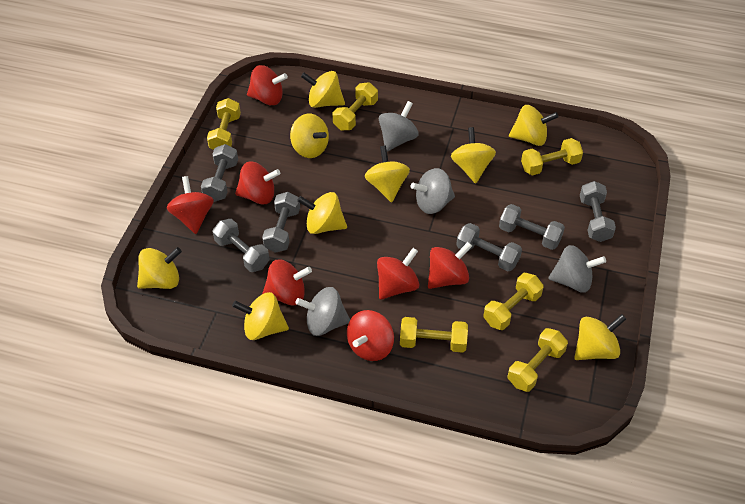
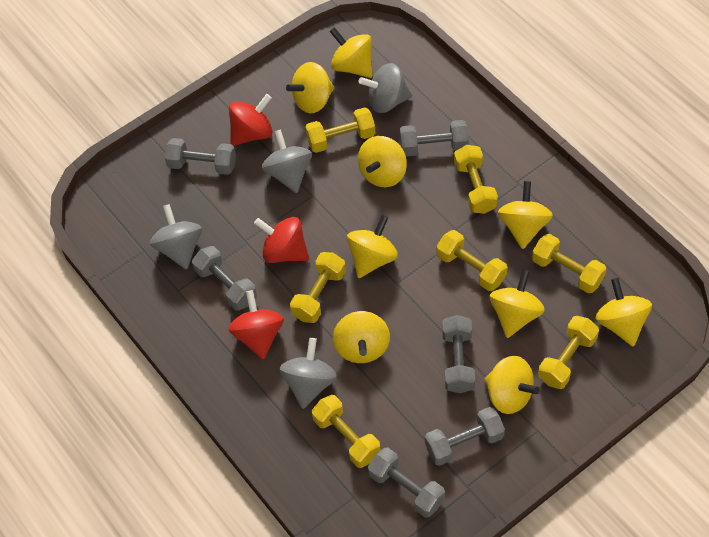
red spinning top: 7 -> 3
yellow dumbbell: 6 -> 7

